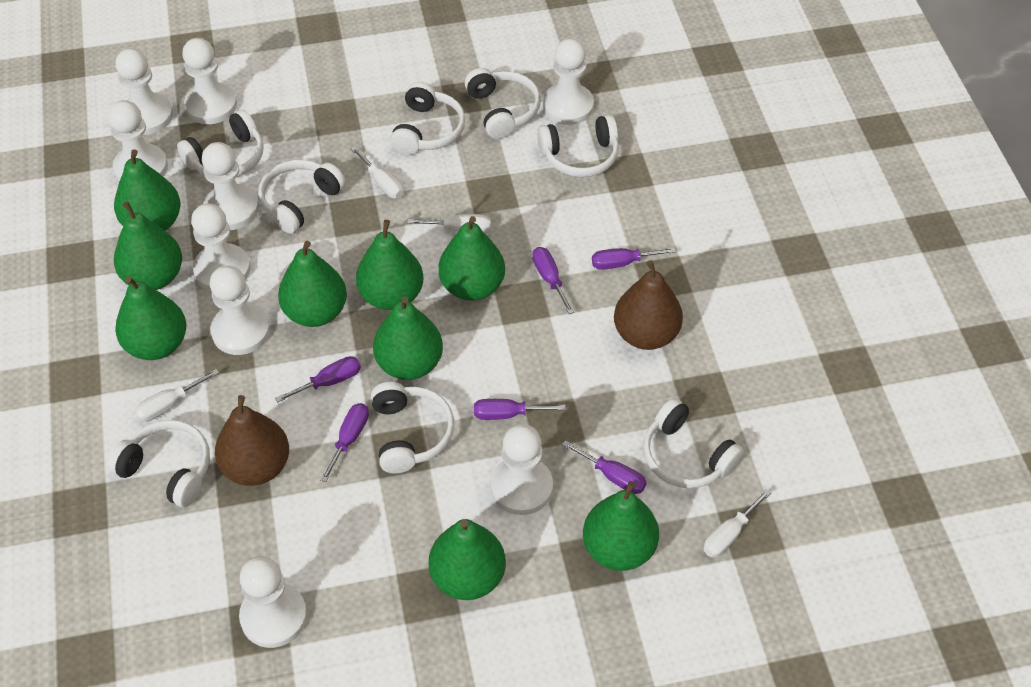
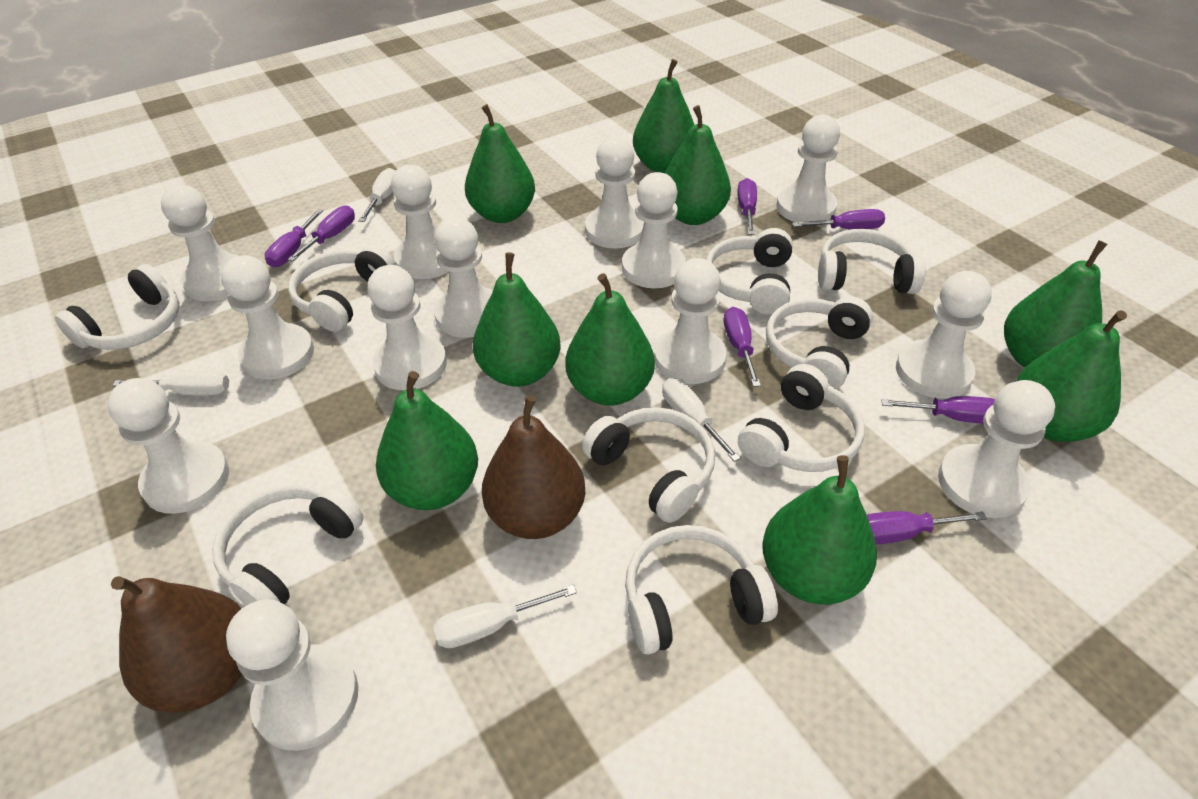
purple screwdriver: 6 -> 7
white headphones: 8 -> 9
white pawn: 9 -> 13

